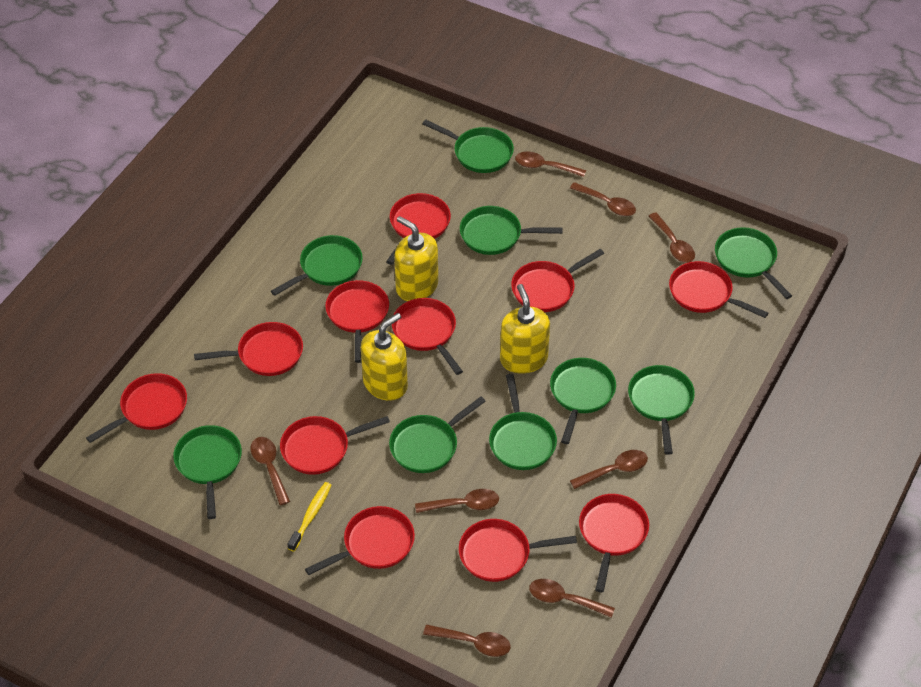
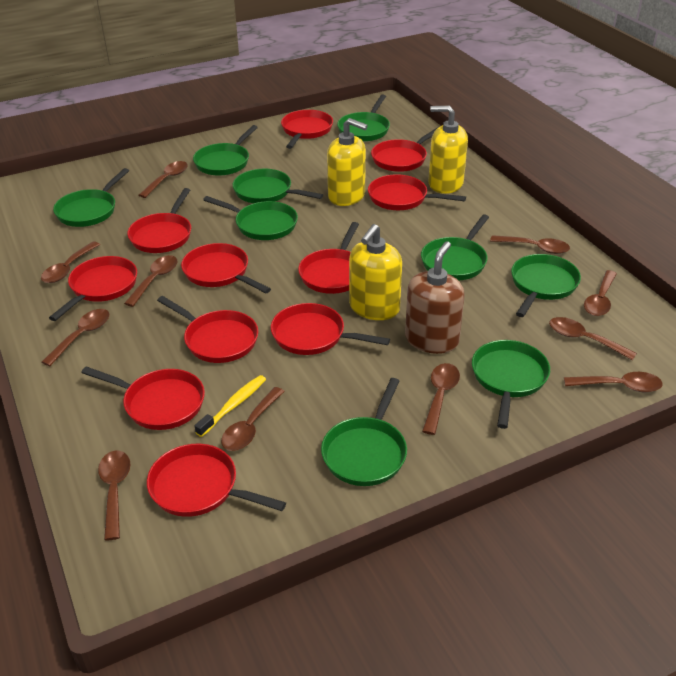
brown soap dispenser: 0 -> 1
brown spoon: 8 -> 11

